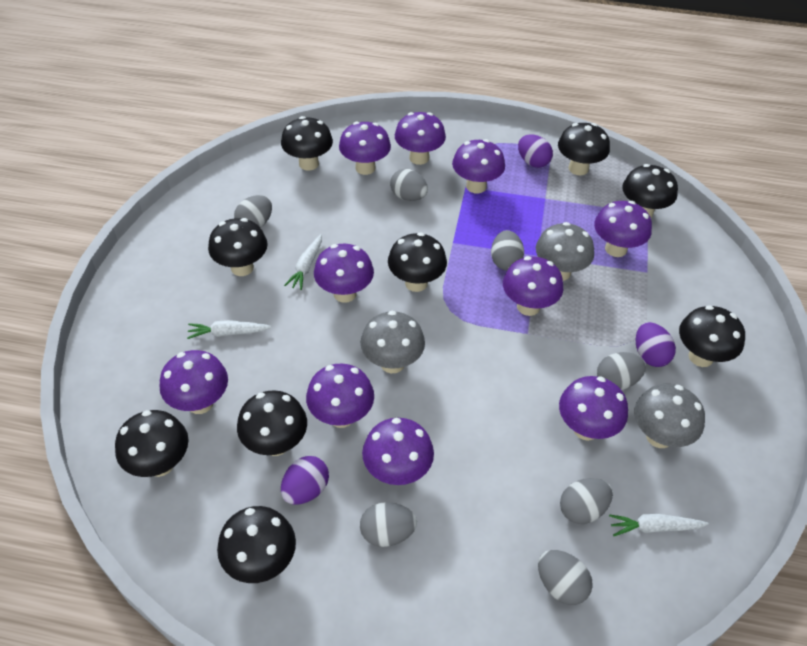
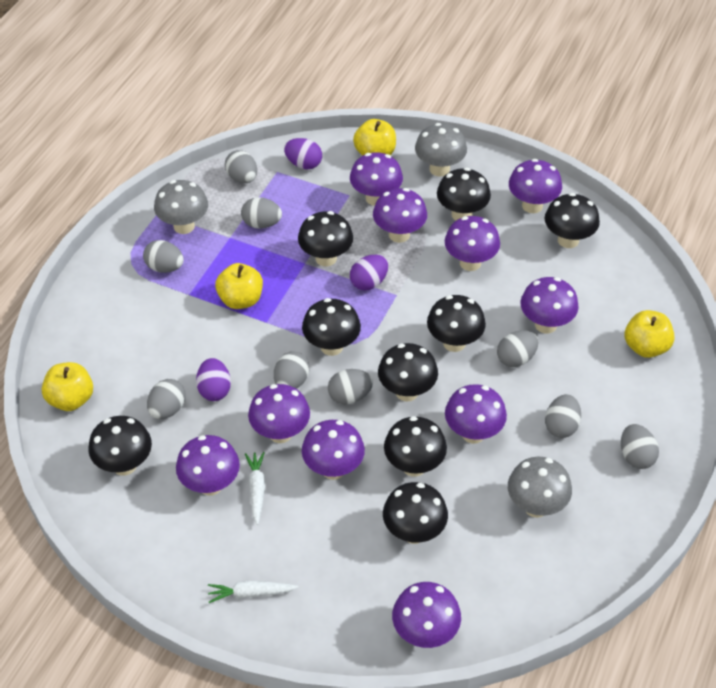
grey egg: 7 -> 9
white carrot: 3 -> 2
yellow apple: 0 -> 4

